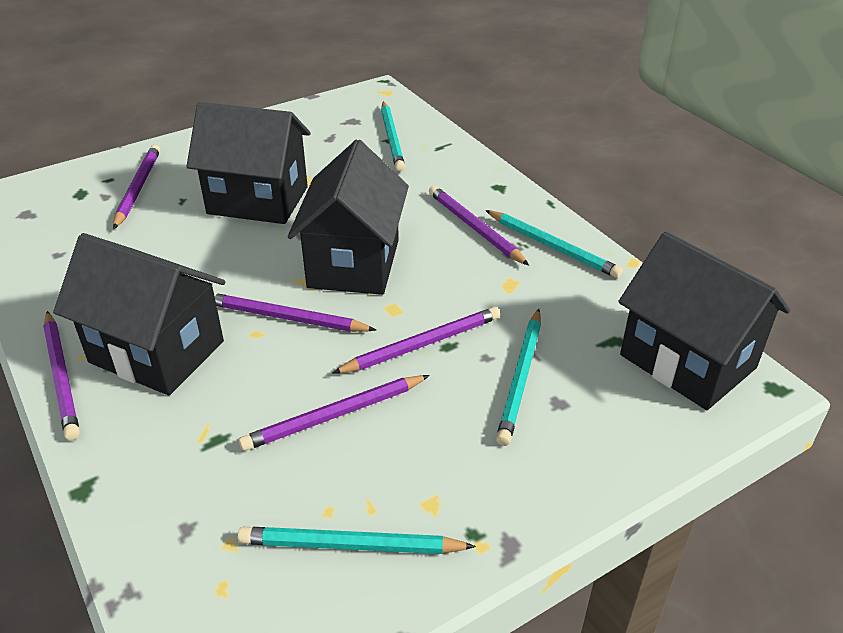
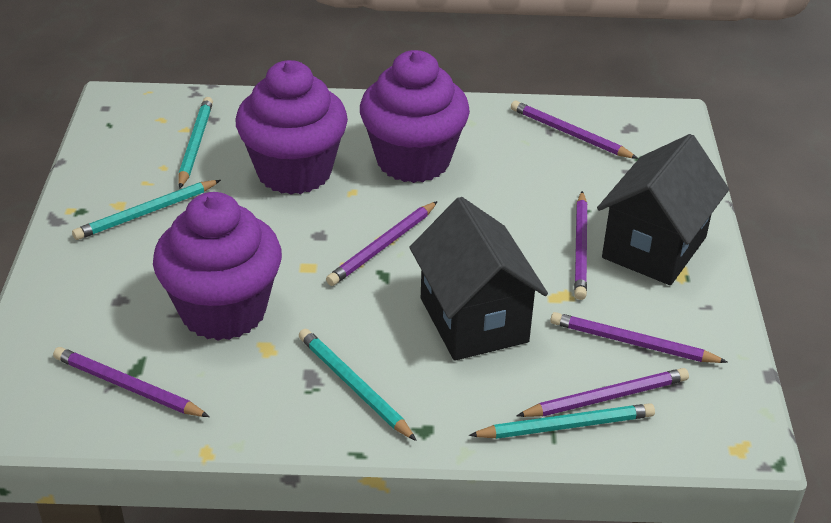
black house: 4 -> 2
purple cupcake: 0 -> 3

